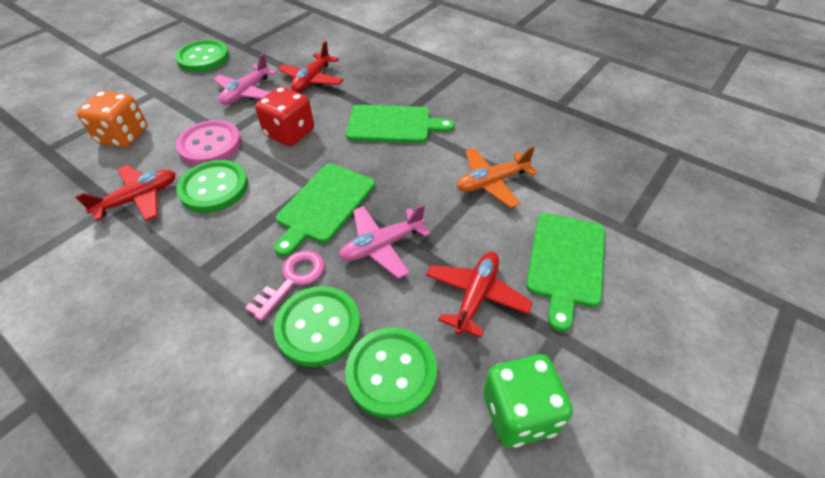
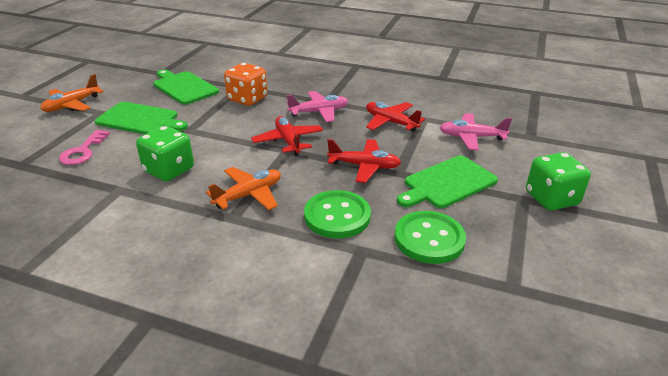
green button: 4 -> 2
green dice: 1 -> 2
orange plane: 1 -> 2
pink button: 1 -> 0
red dice: 1 -> 0

